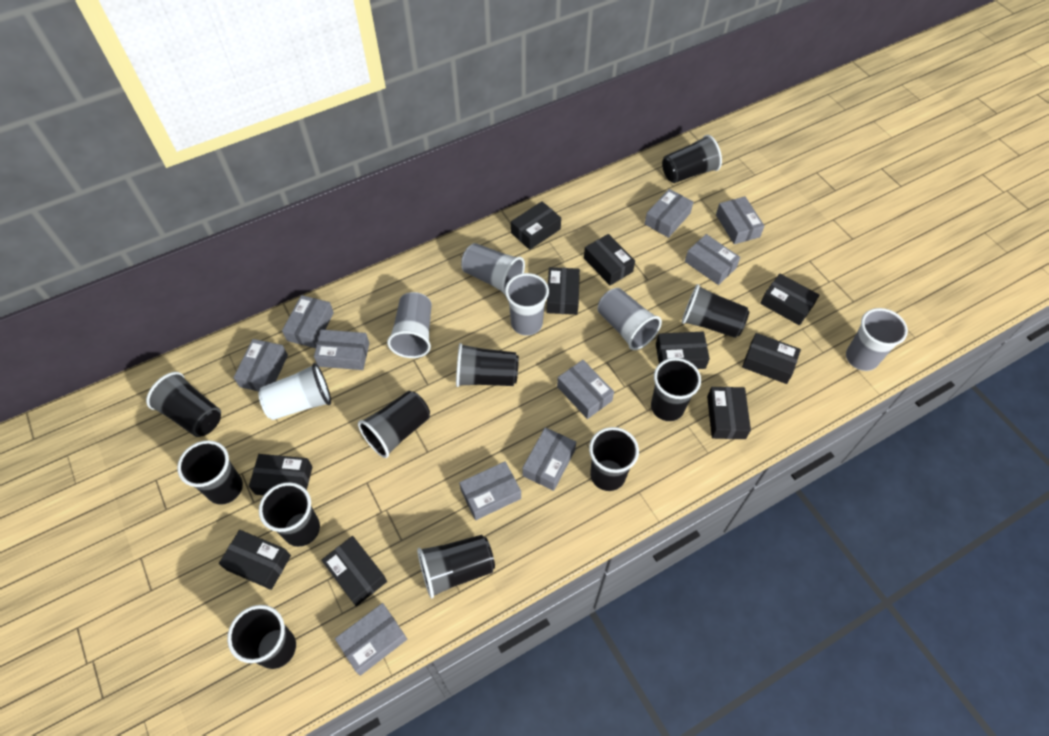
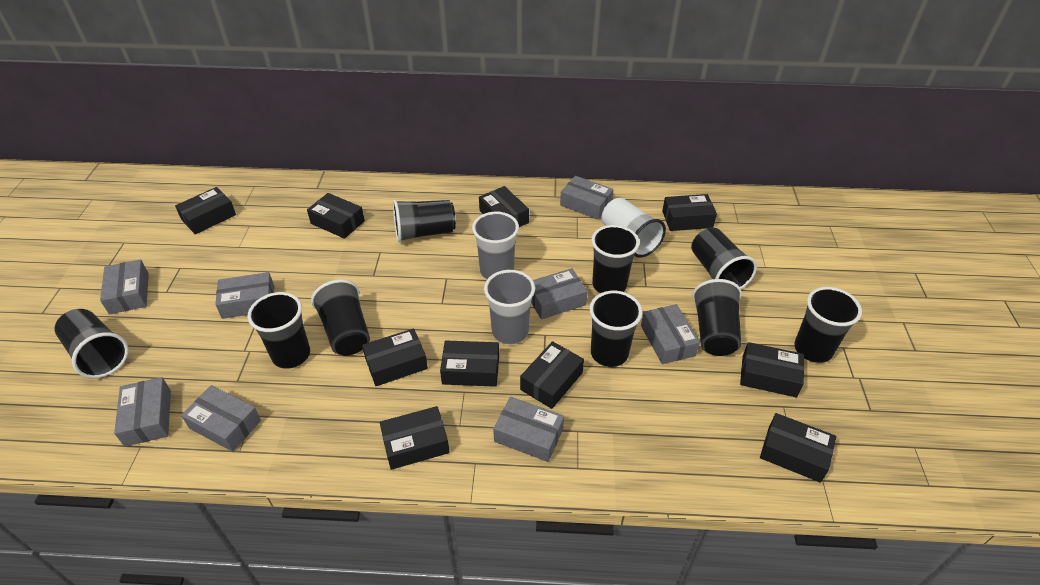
black cup: 11 -> 9
grey box: 10 -> 8
grey cup: 5 -> 2

